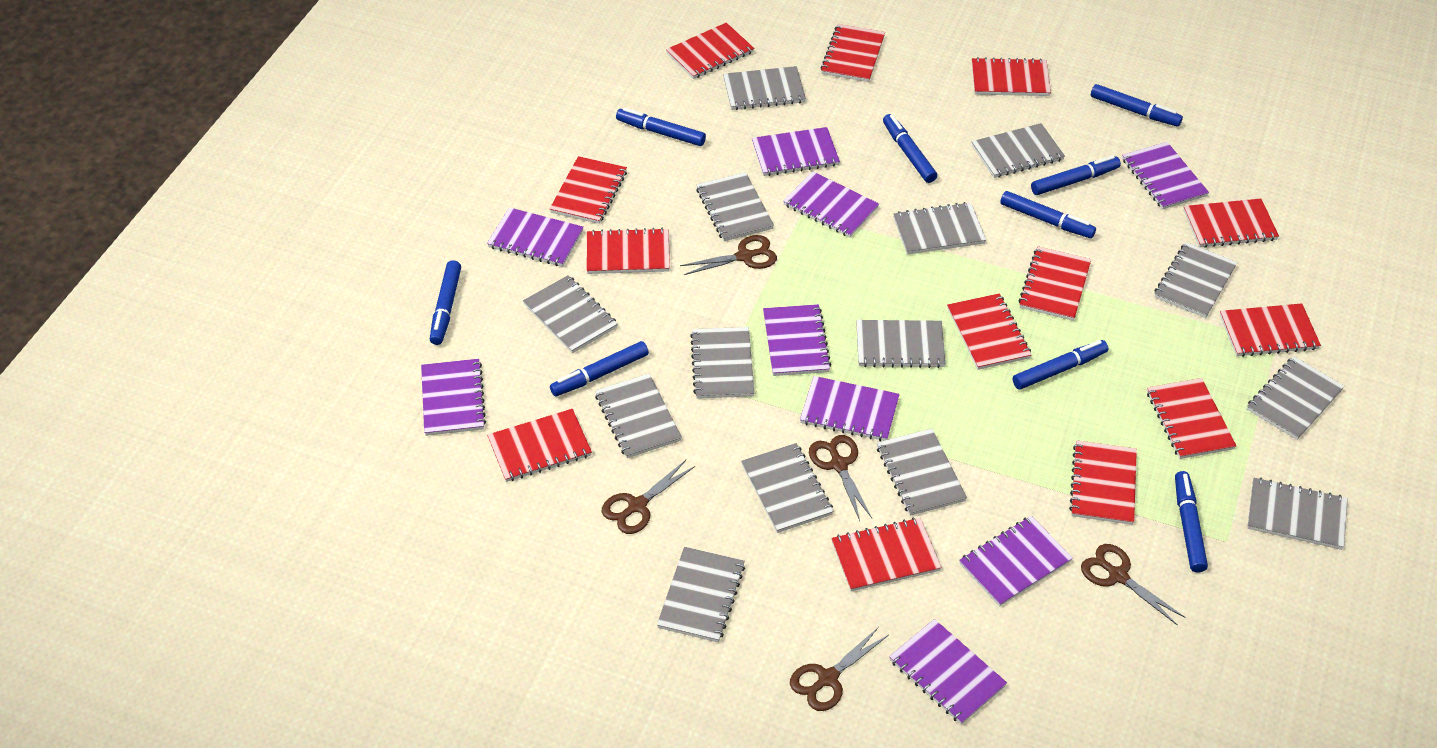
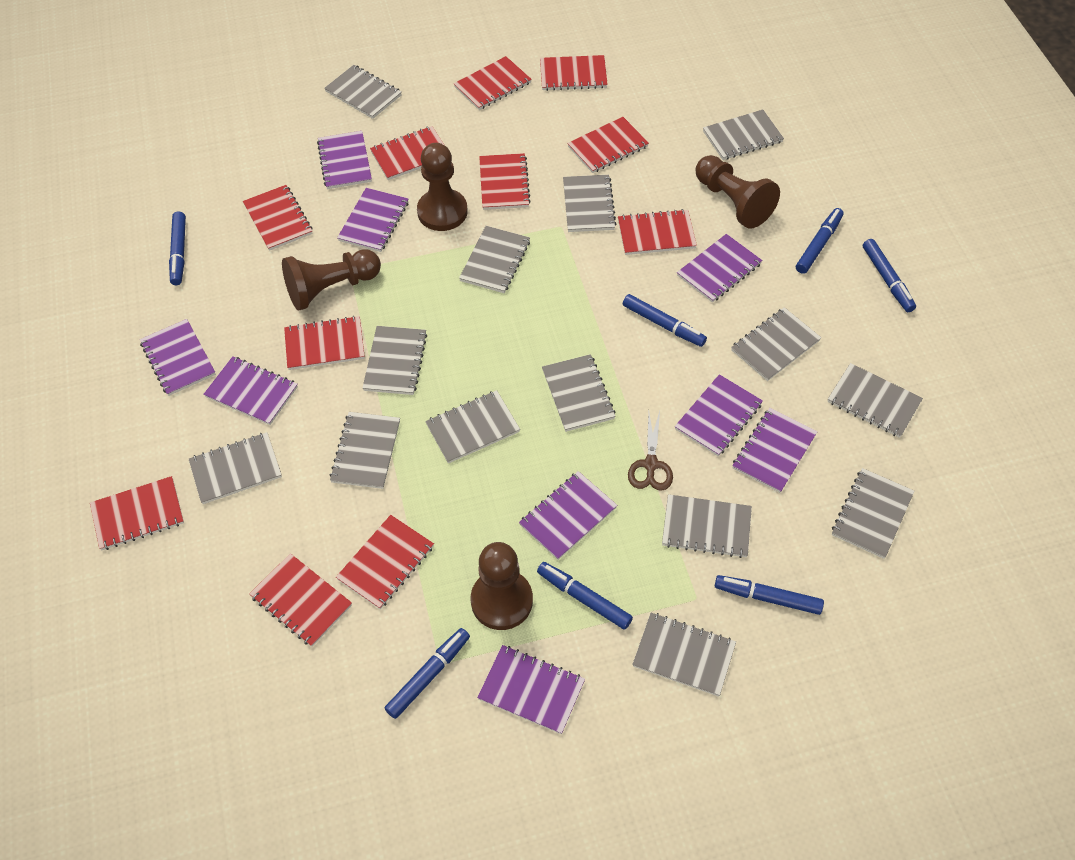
blue marker: 9 -> 7
brown pawn: 0 -> 4
brown scissors: 5 -> 1
red notebook: 13 -> 11

